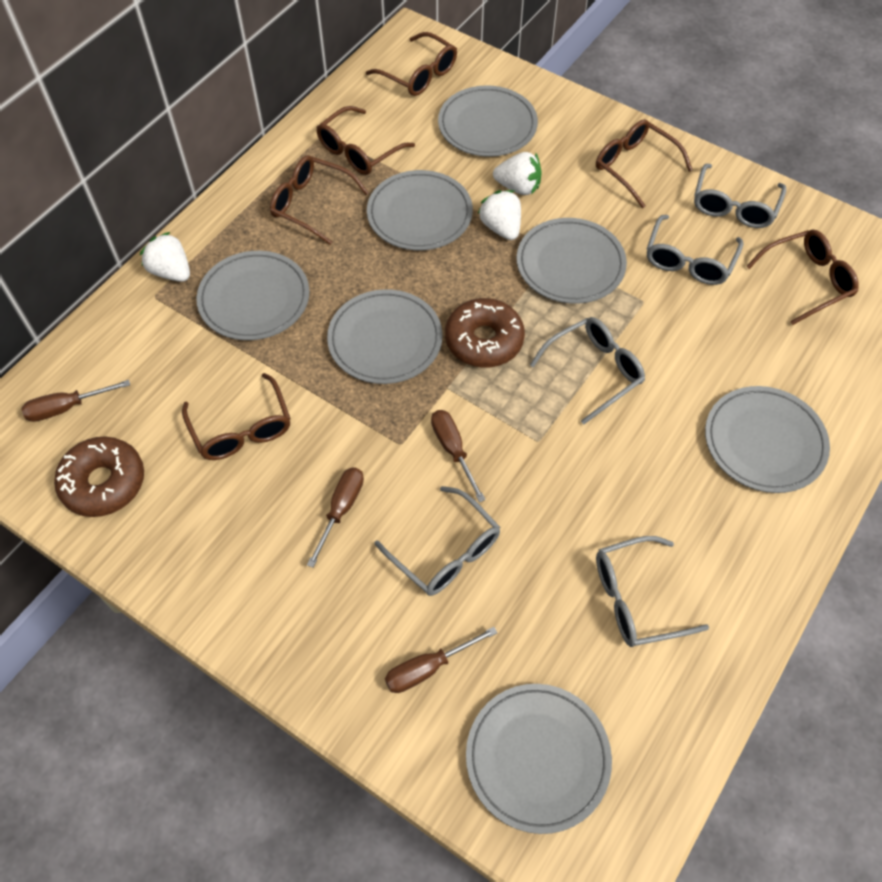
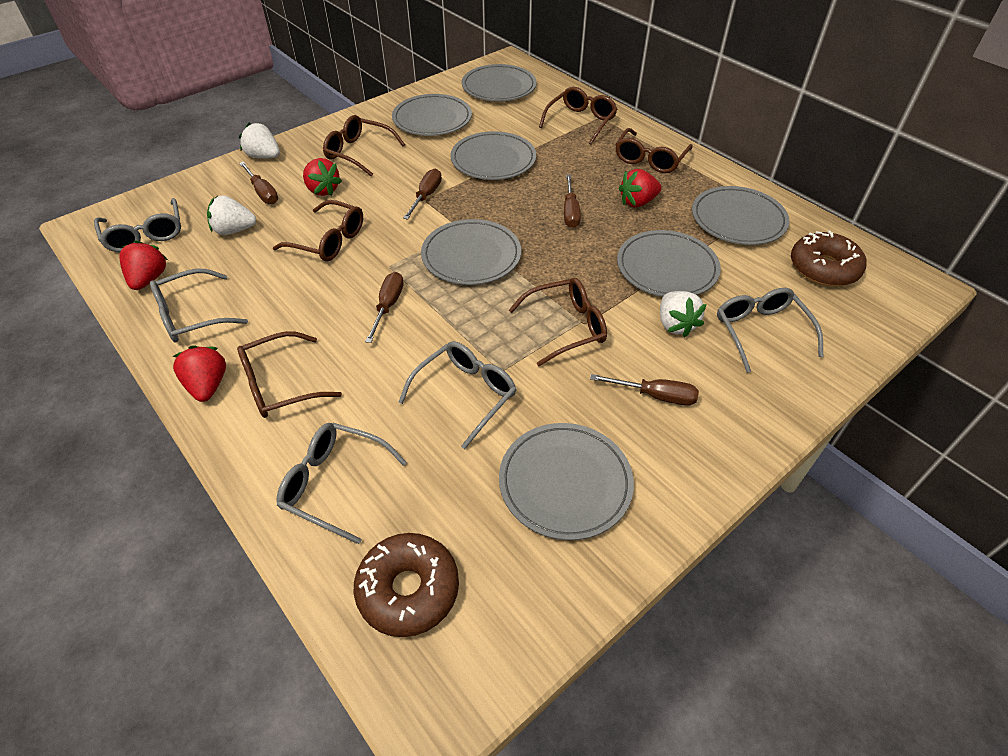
brown screwdriver: 4 -> 5
red strawberry: 0 -> 4

